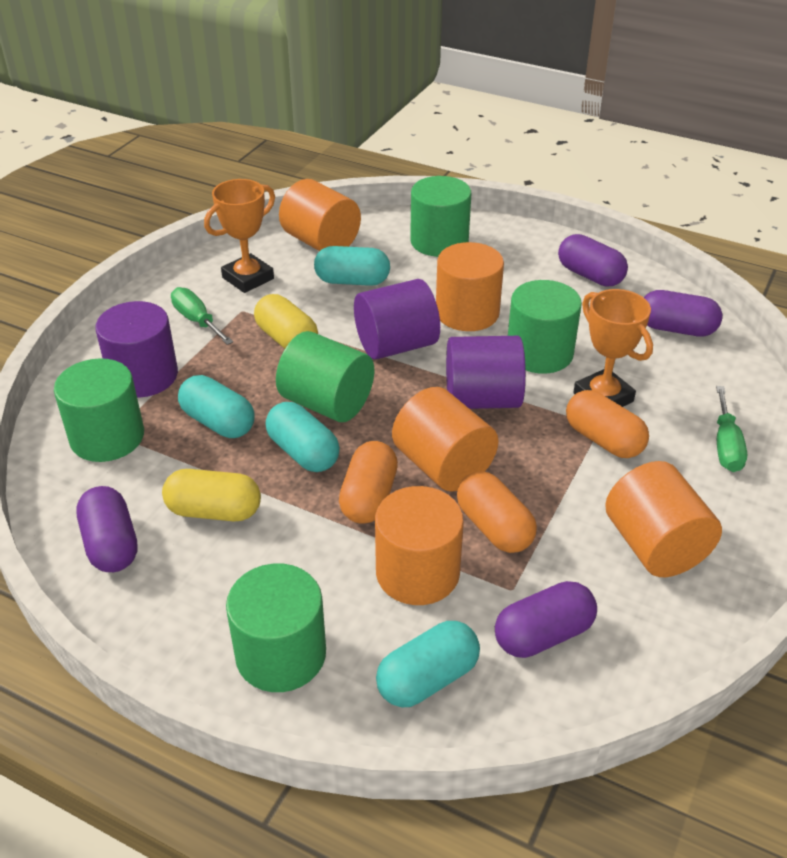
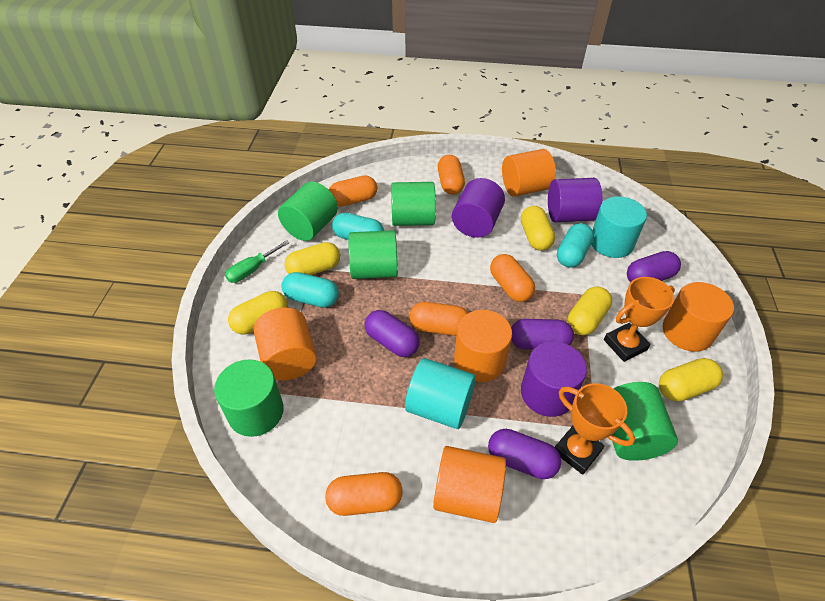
green screwdriver: 2 -> 1
orange capsule: 3 -> 5
turquoise capsule: 4 -> 3
turquoise cylinder: 0 -> 2
yellow capsule: 2 -> 5

